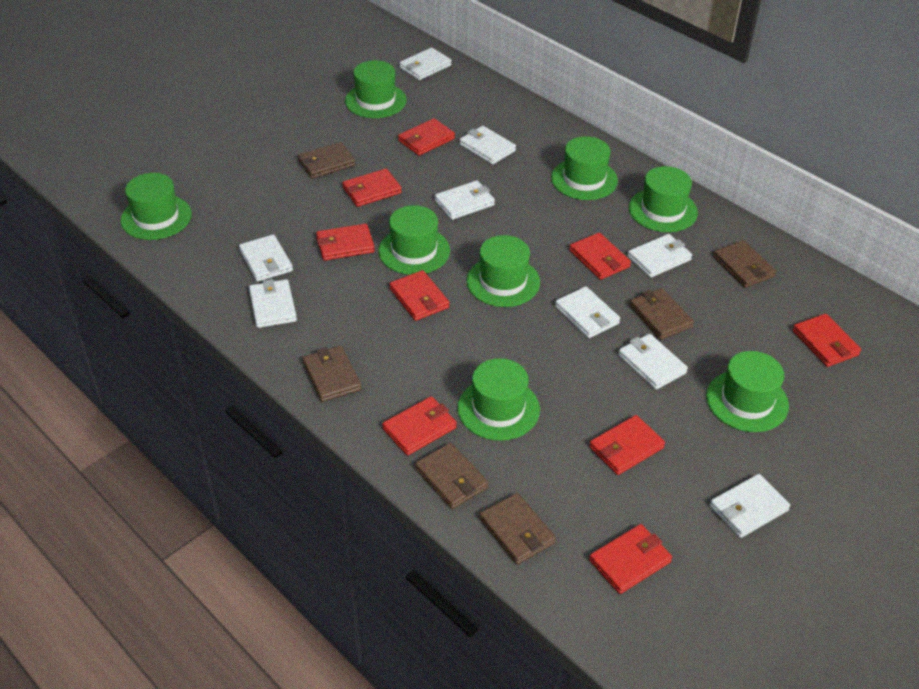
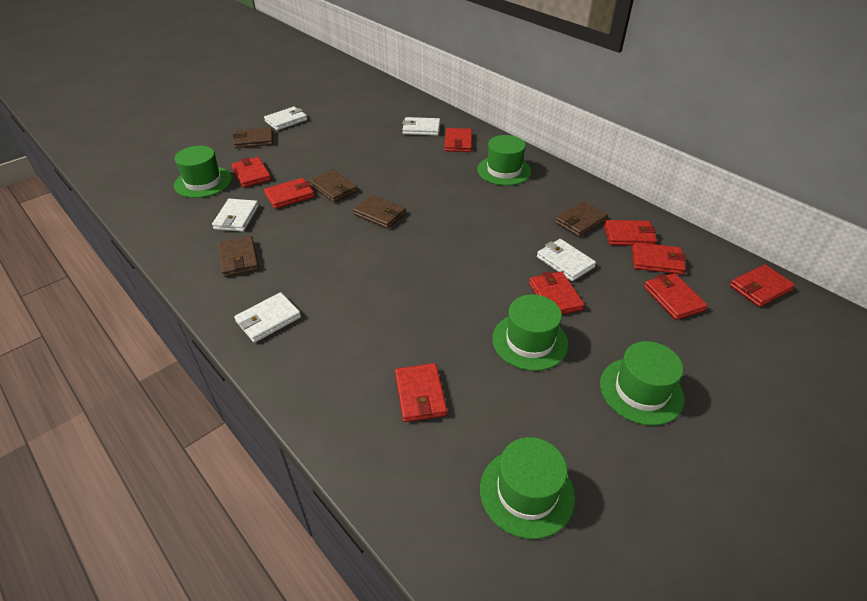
brown wallet: 6 -> 5
green hat: 8 -> 5
white wallet: 9 -> 5

